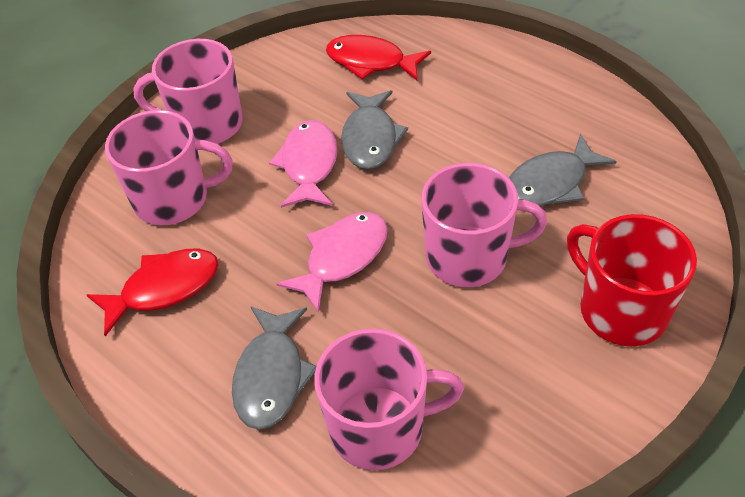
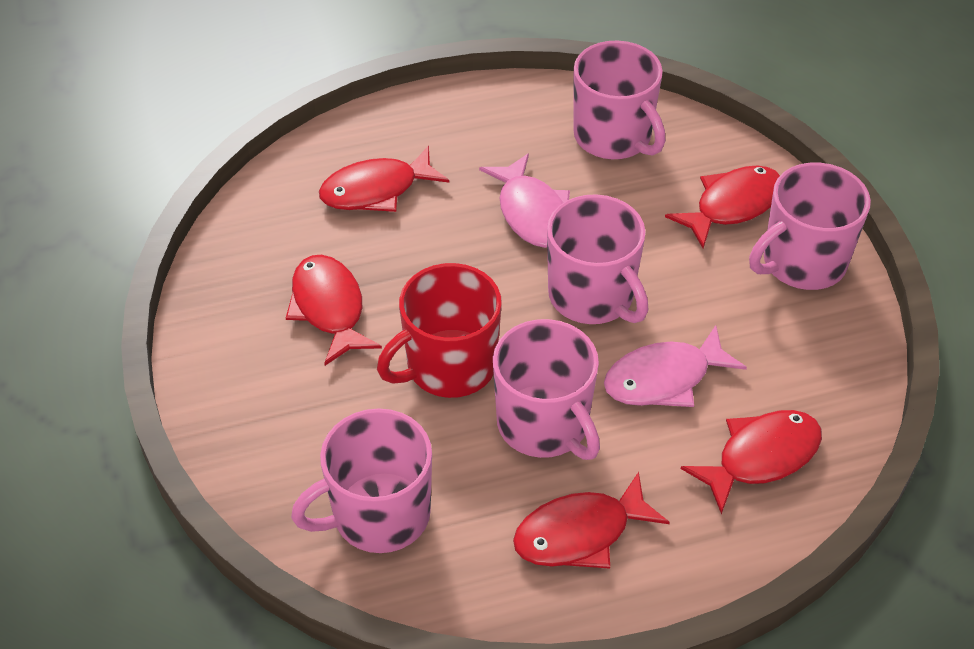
grey fish: 3 -> 0
pink mug: 4 -> 5
red fish: 2 -> 5

